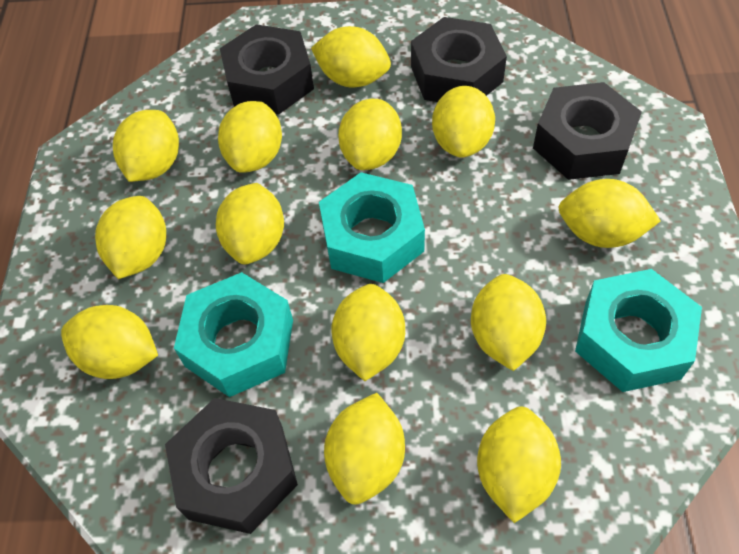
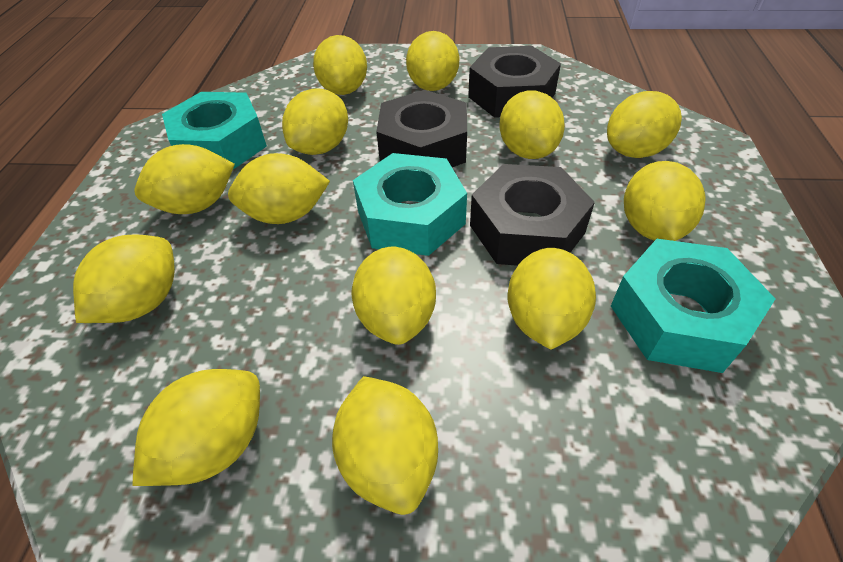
black nut: 4 -> 3

